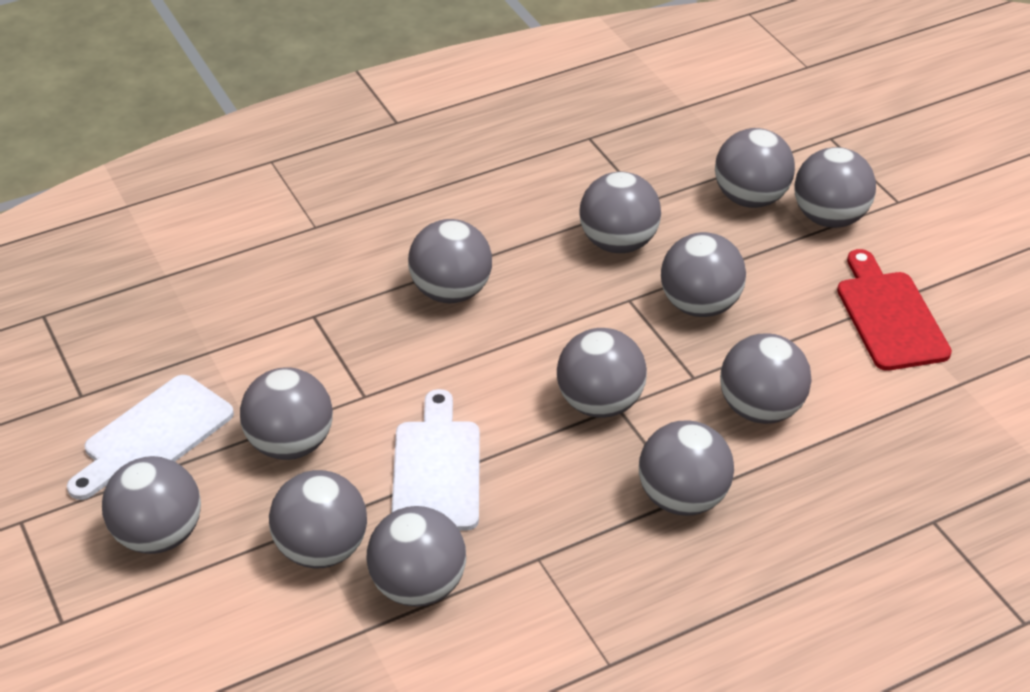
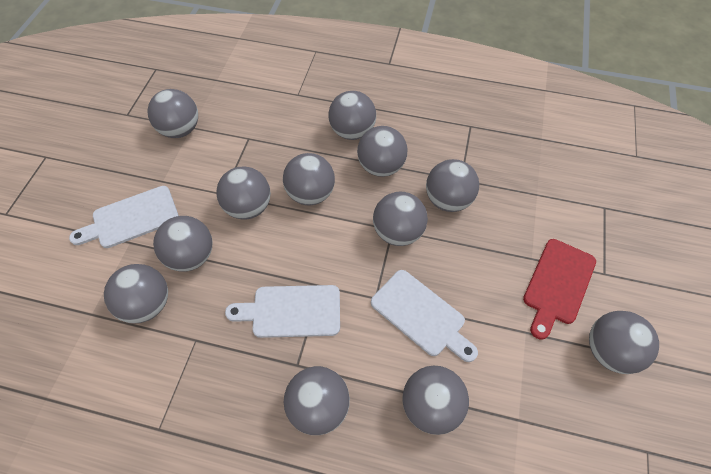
white cutting board: 2 -> 3

